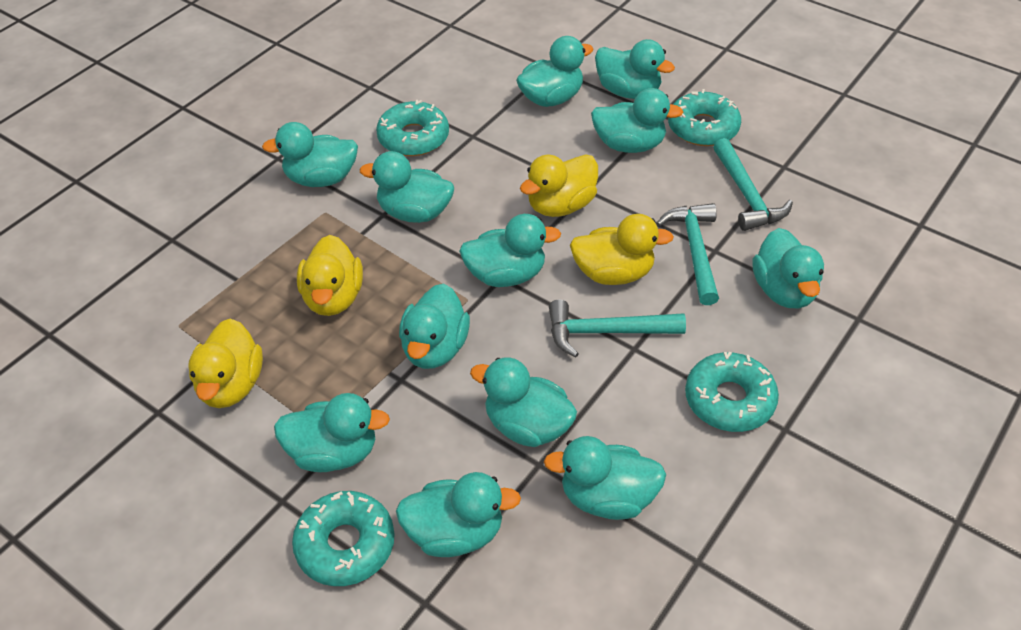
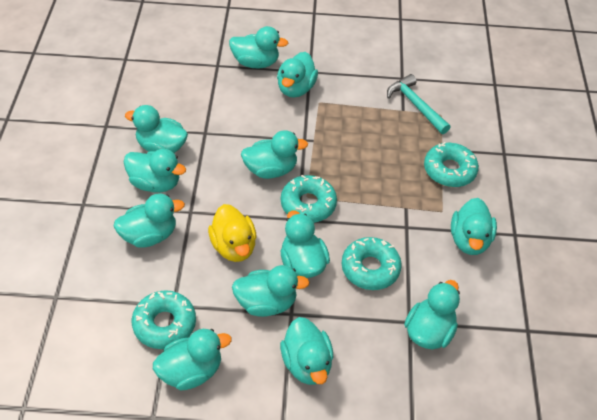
turquoise hammer: 3 -> 1
yellow duck: 4 -> 1

